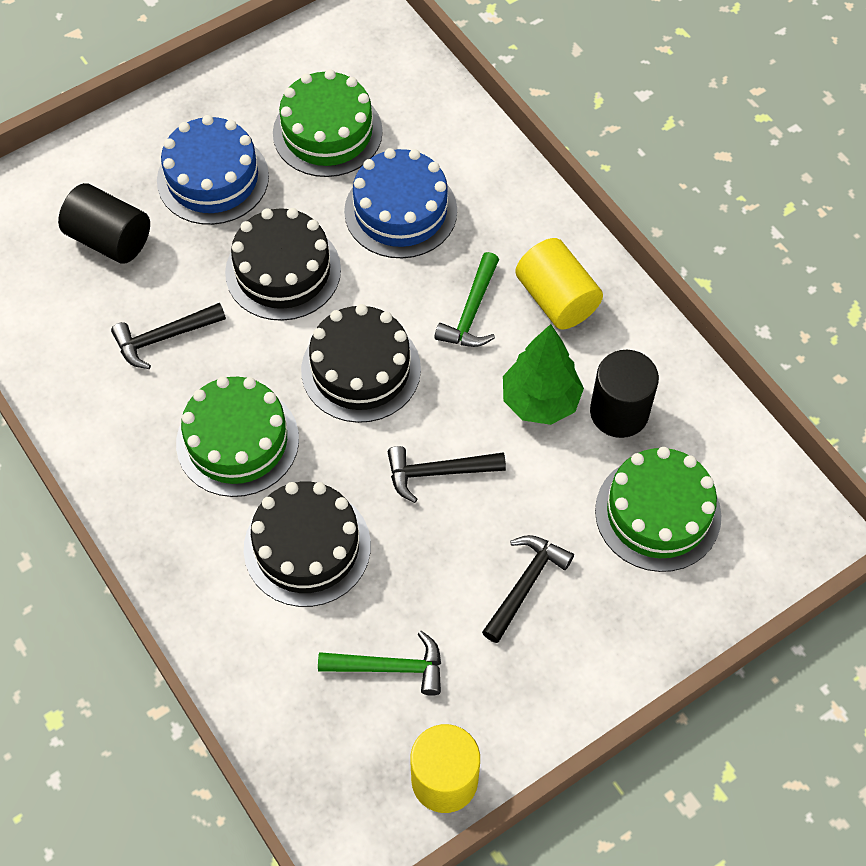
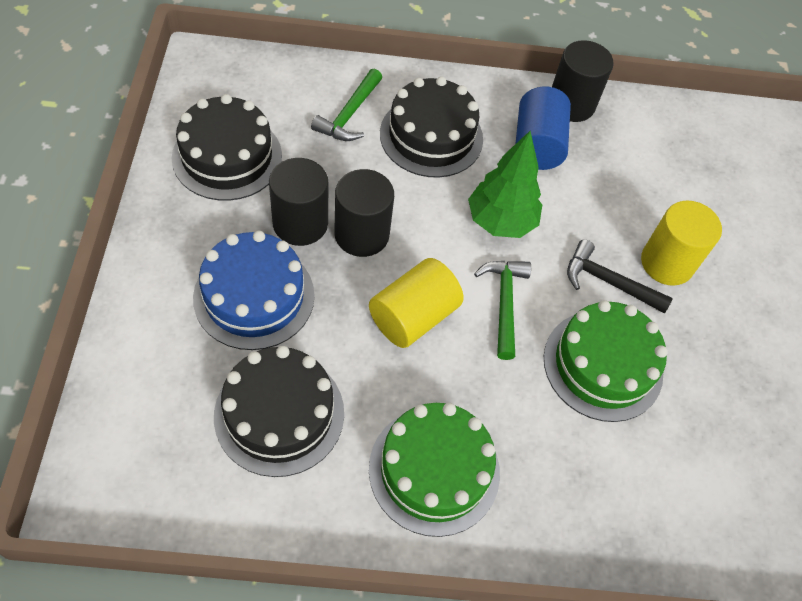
black cylinder: 2 -> 3
black hammer: 3 -> 1
blue cake: 2 -> 1
blue cylinder: 0 -> 1
green cake: 3 -> 2

